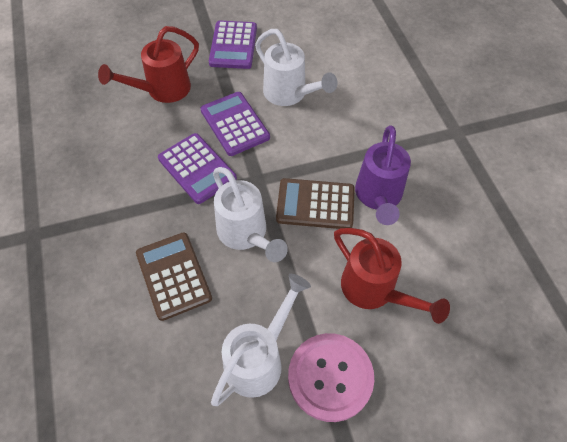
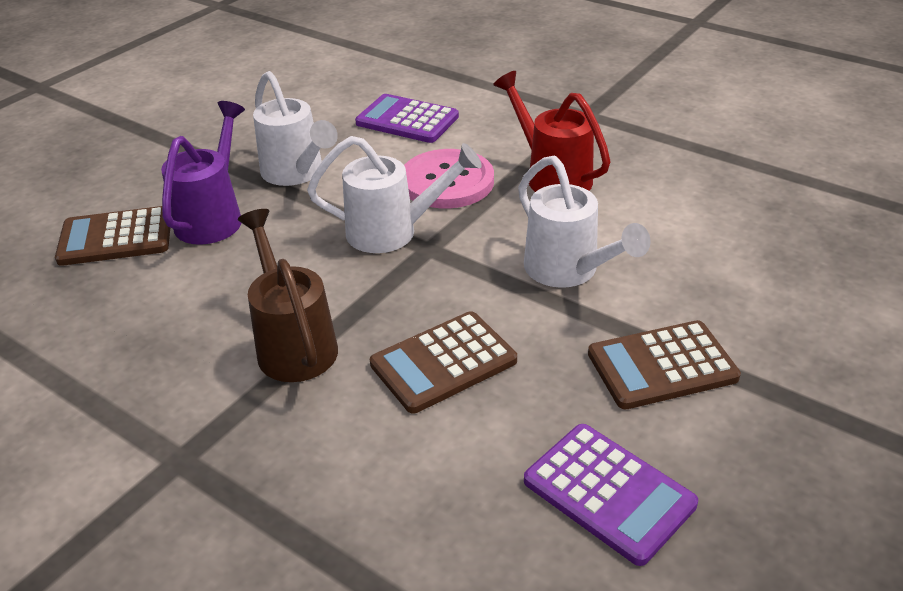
brown calculator: 2 -> 3
brown watering can: 0 -> 1
purple calculator: 3 -> 2
red watering can: 2 -> 1

